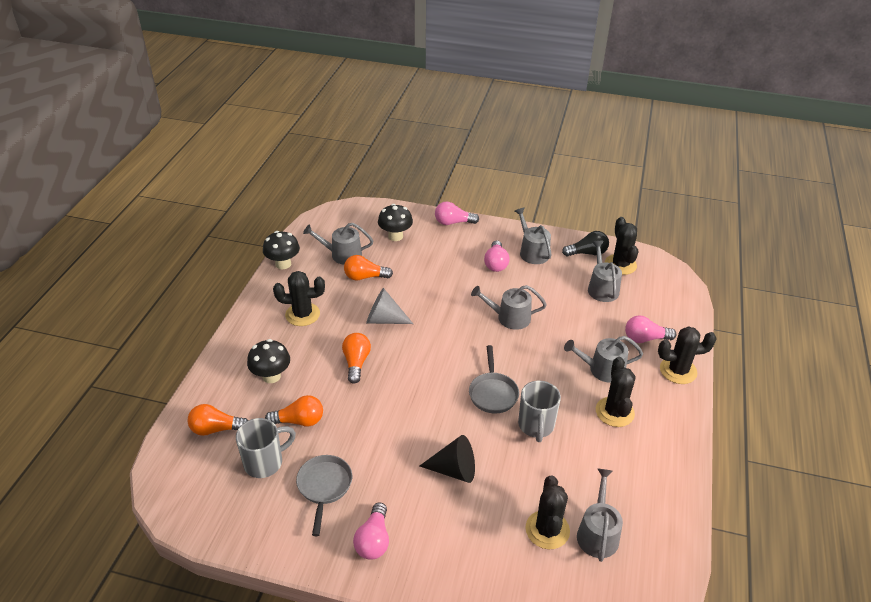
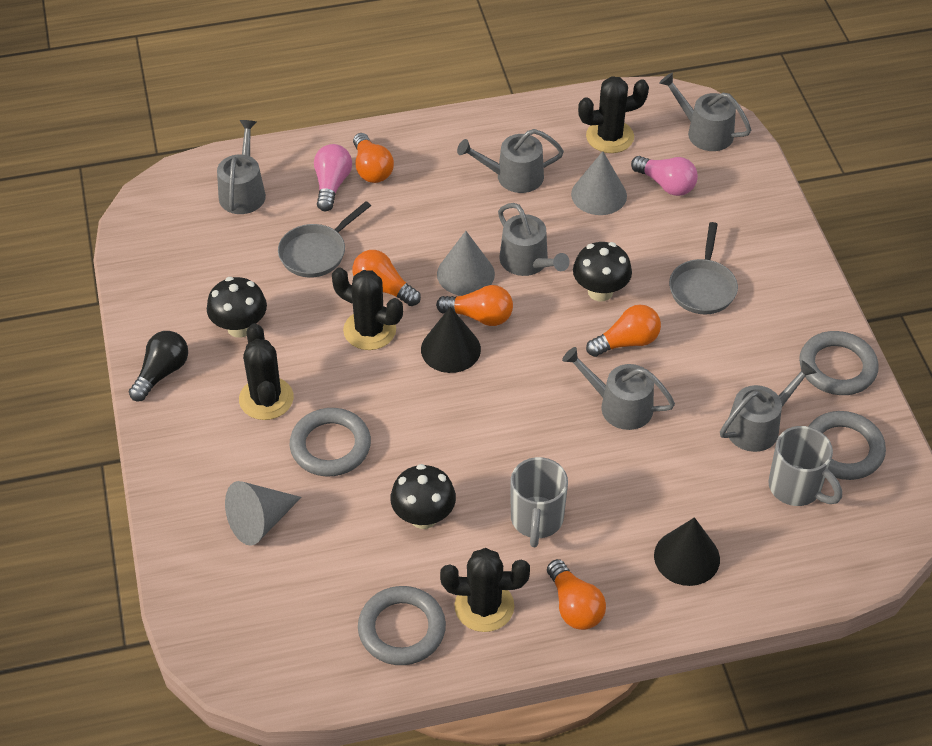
black cactus: 5 -> 4
black cone: 1 -> 2
grey cone: 1 -> 3
grey ring: 0 -> 4
orange light bulb: 4 -> 5
pink light bulb: 4 -> 2

